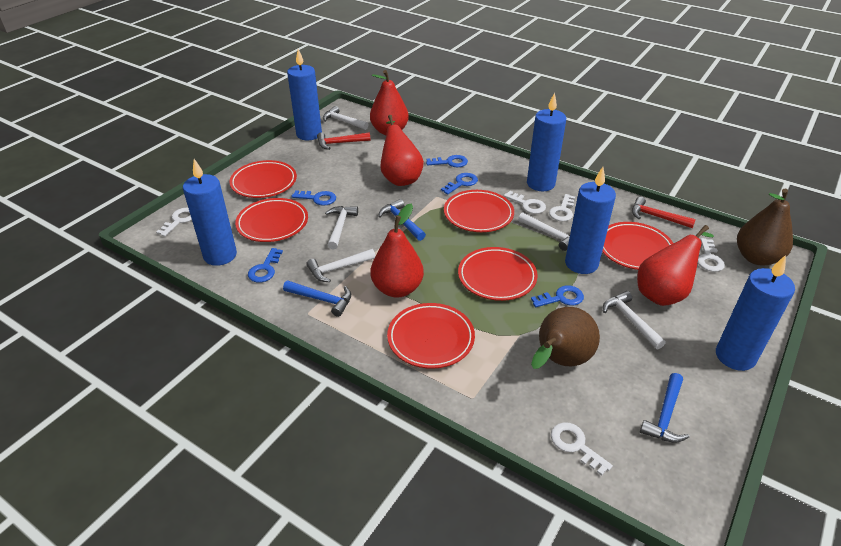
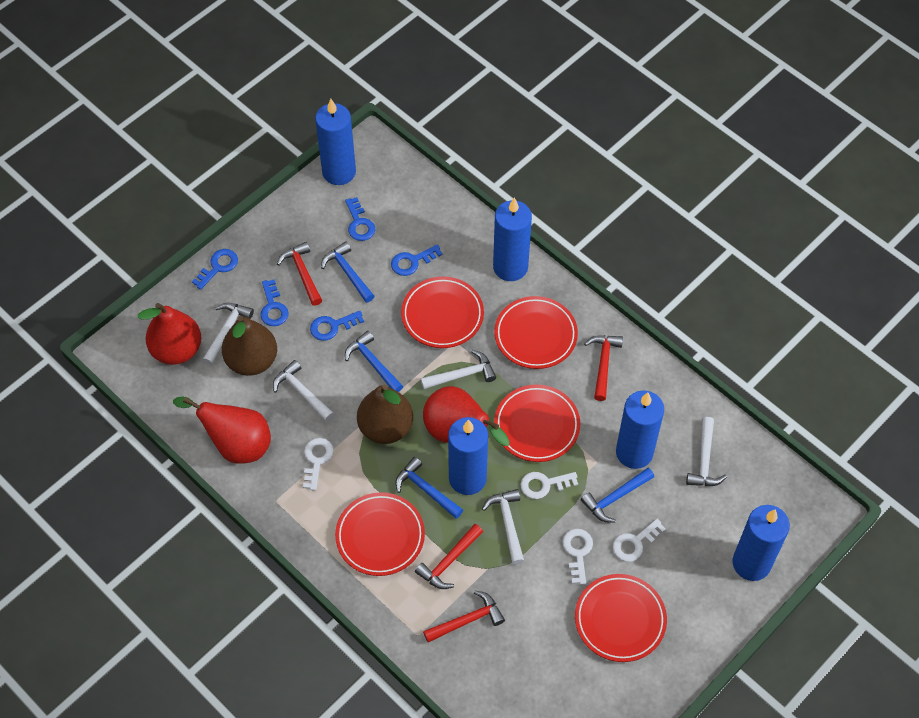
blue hammer: 3 -> 4
red hammer: 2 -> 4
red pear: 4 -> 3
red plate: 6 -> 5
white key: 5 -> 4

